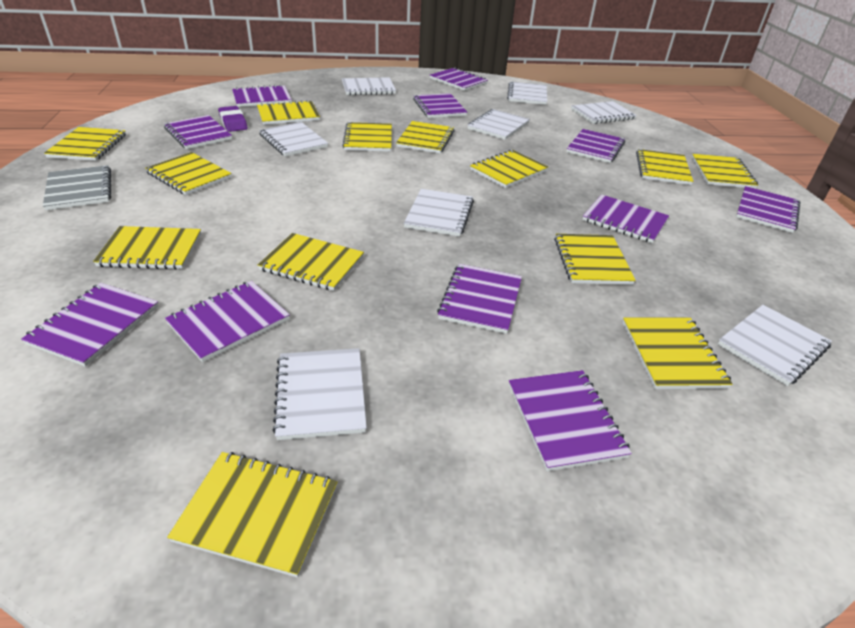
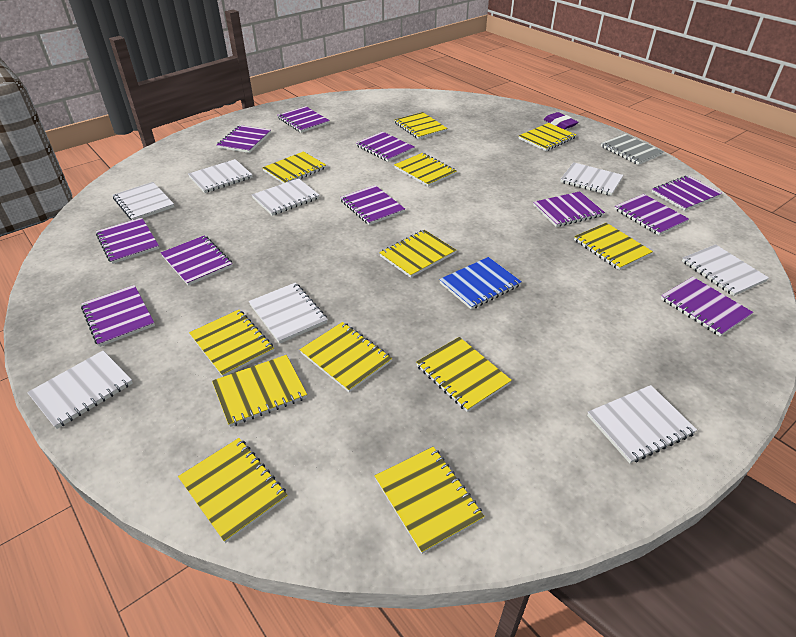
blue notebook: 0 -> 1
yellow notebook: 13 -> 12

